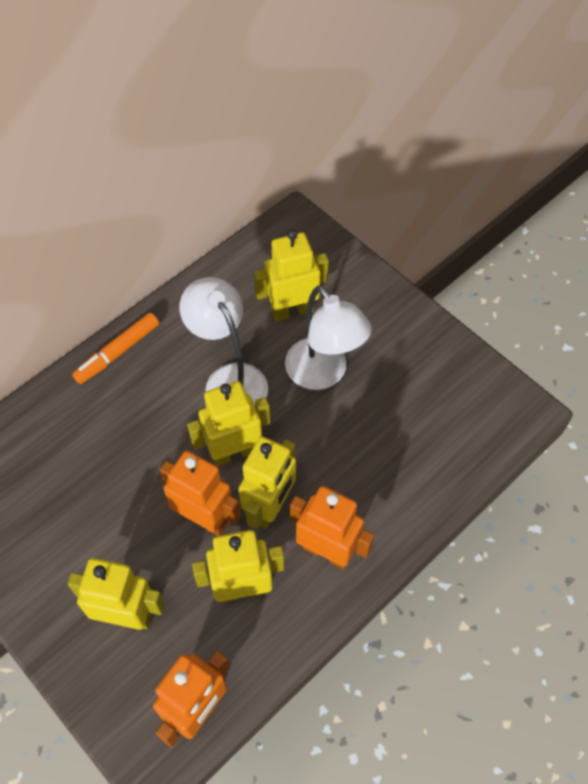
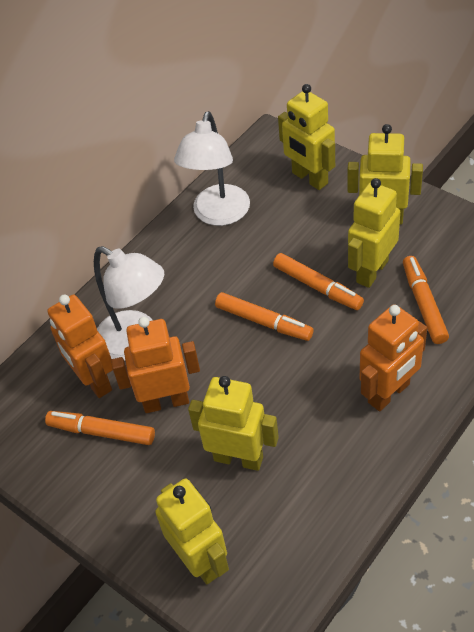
orange marker: 1 -> 4

